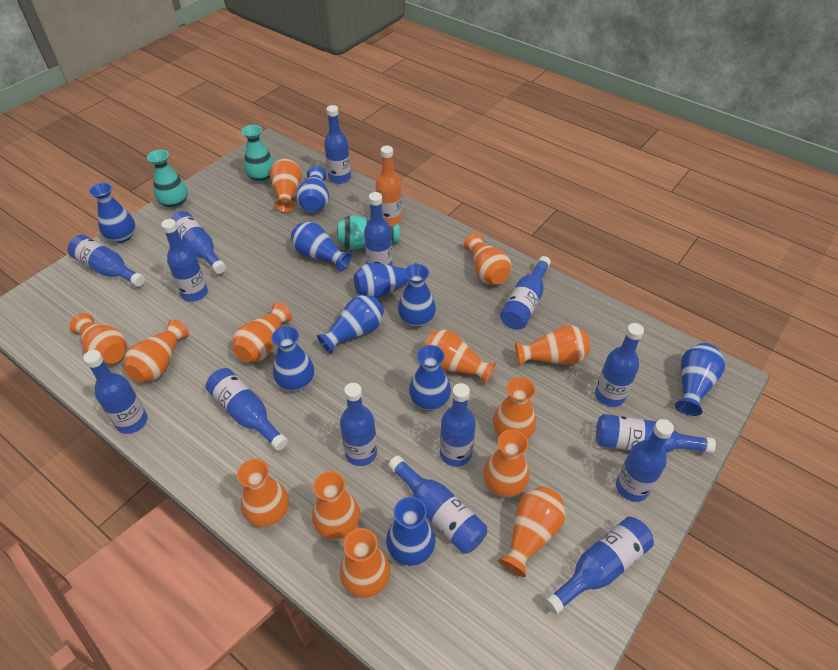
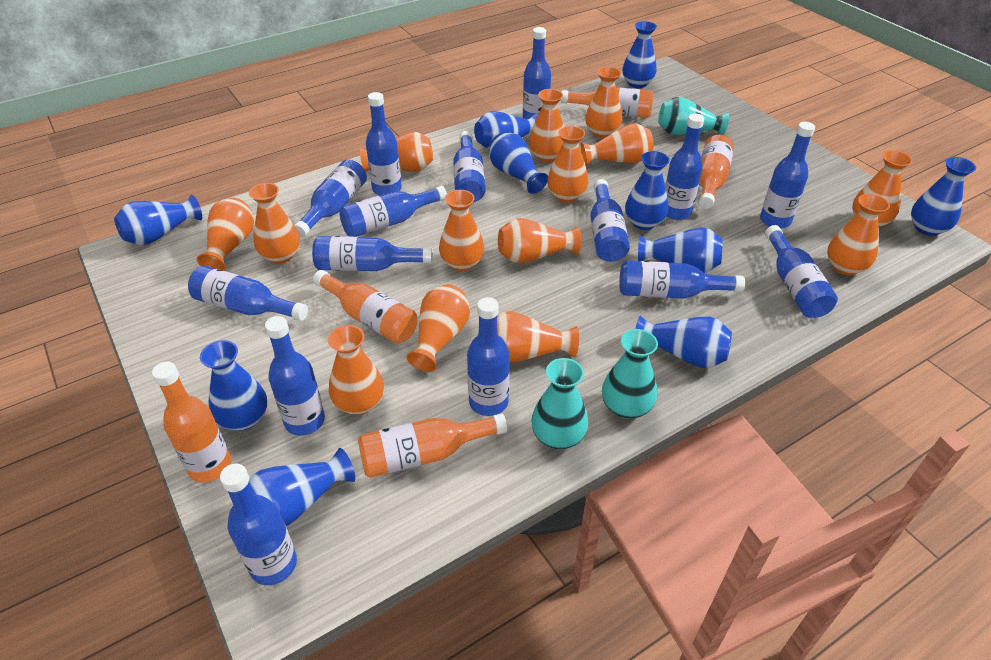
orange bottle: 1 -> 5
orange vase: 13 -> 14

